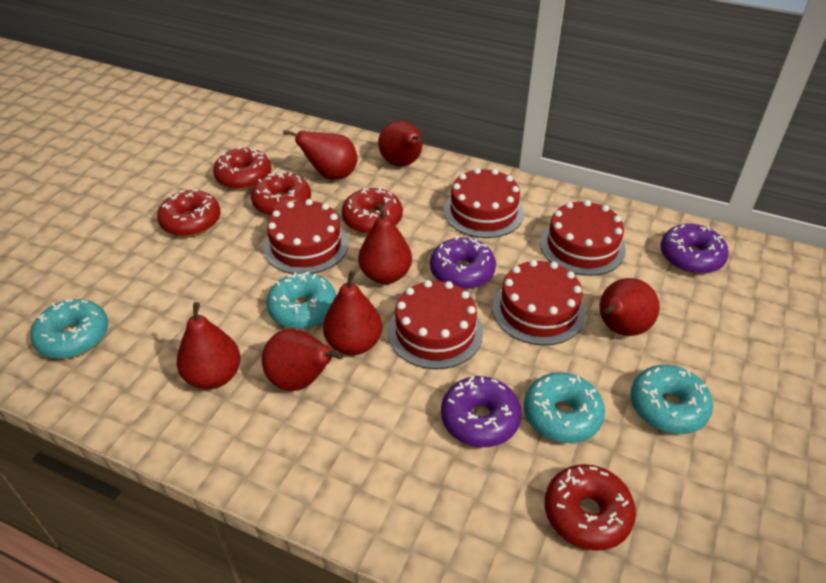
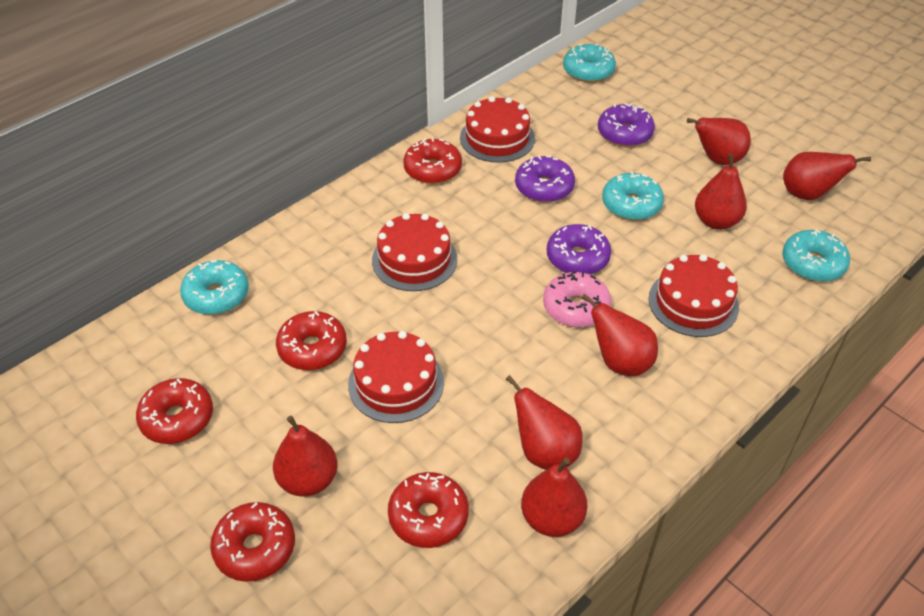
pink donut: 0 -> 1
red cake: 5 -> 4

